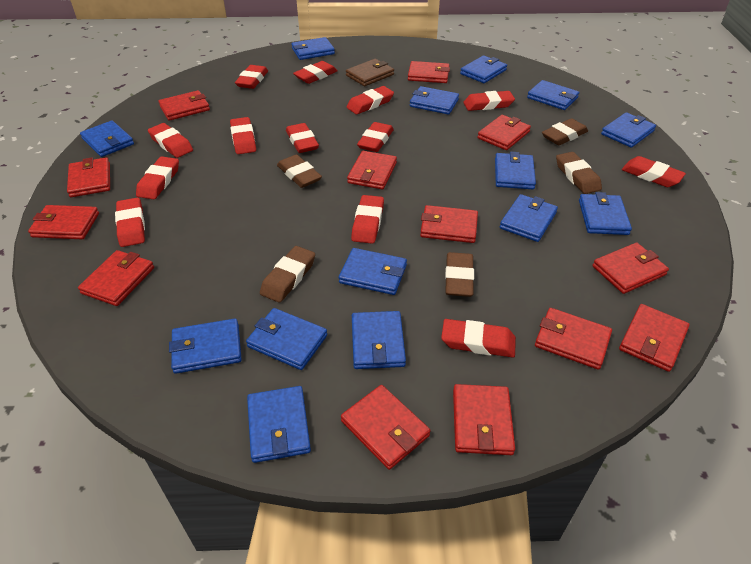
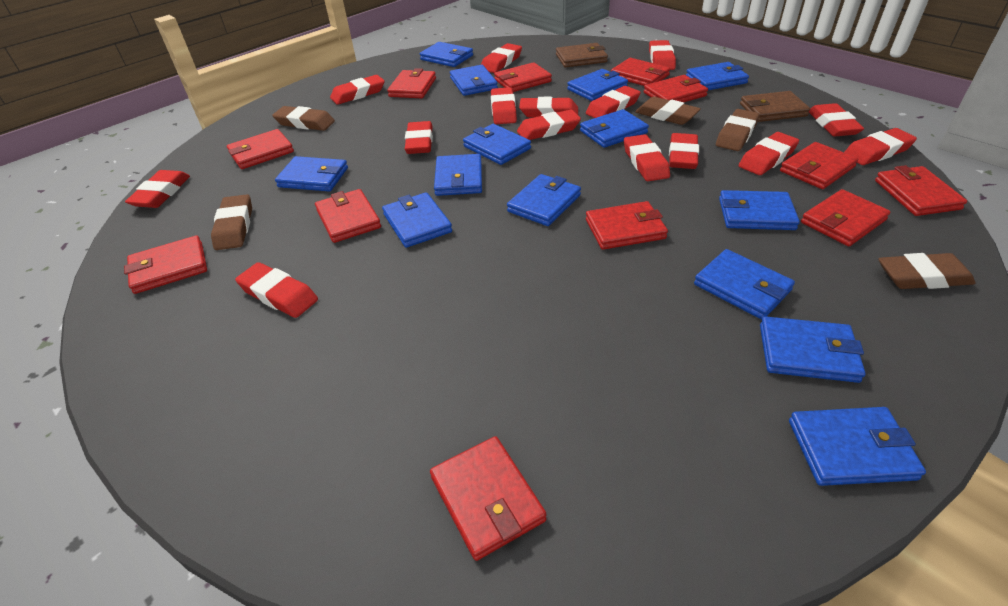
brown wallet: 1 -> 2
red eraser: 13 -> 15
red wallet: 13 -> 12

